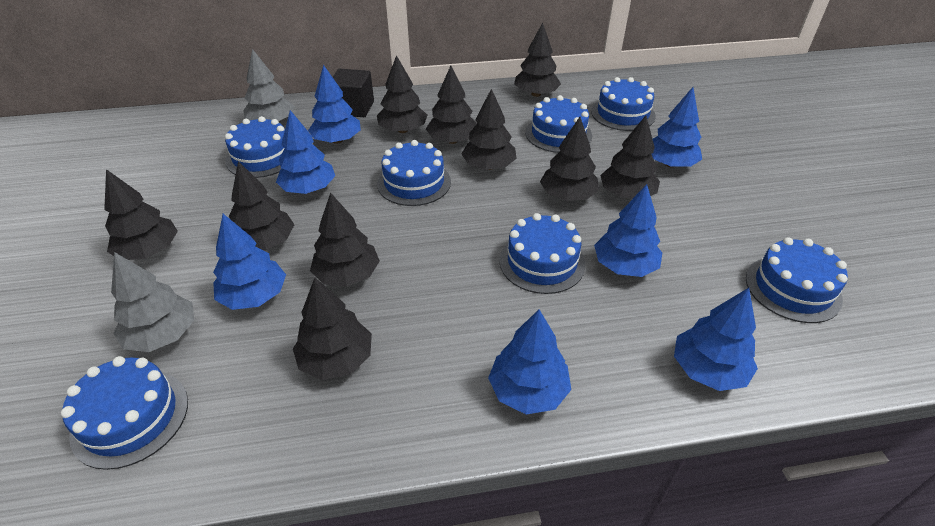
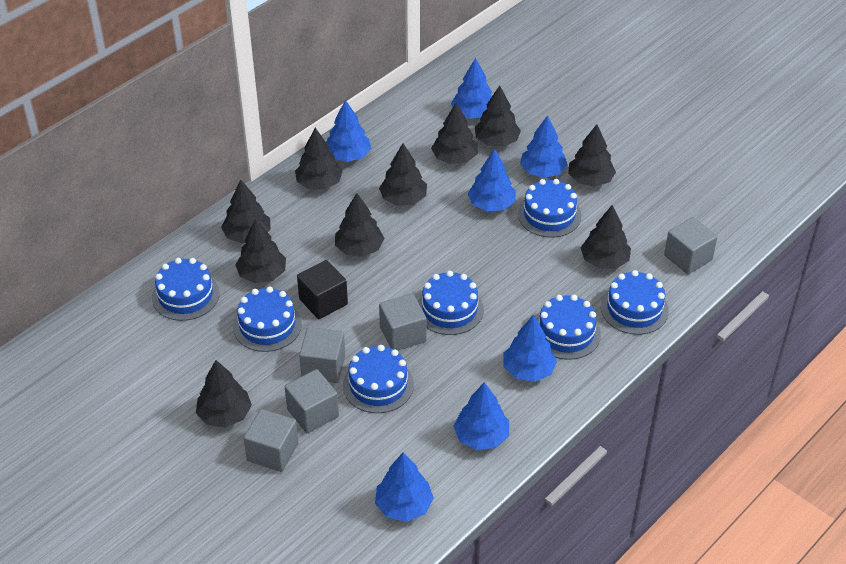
grey cube: 0 -> 5
grey tree: 2 -> 0

